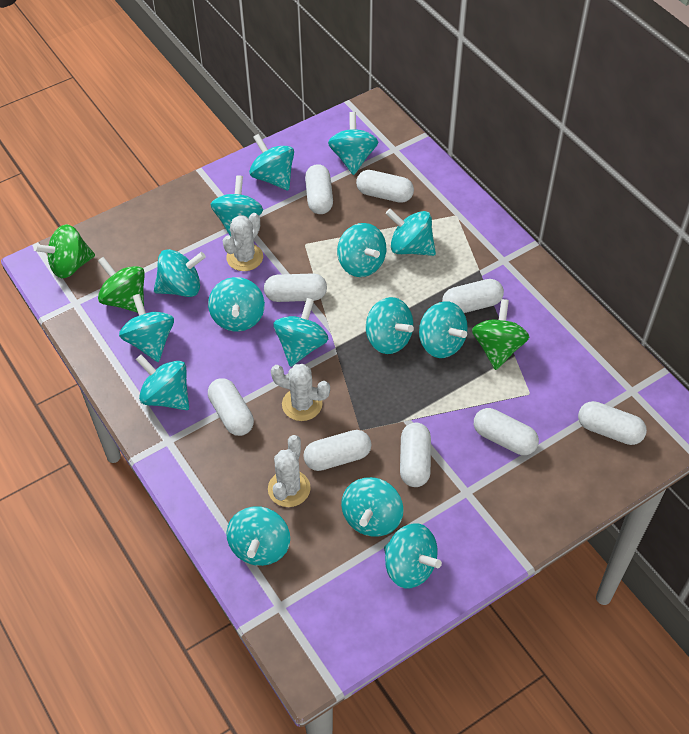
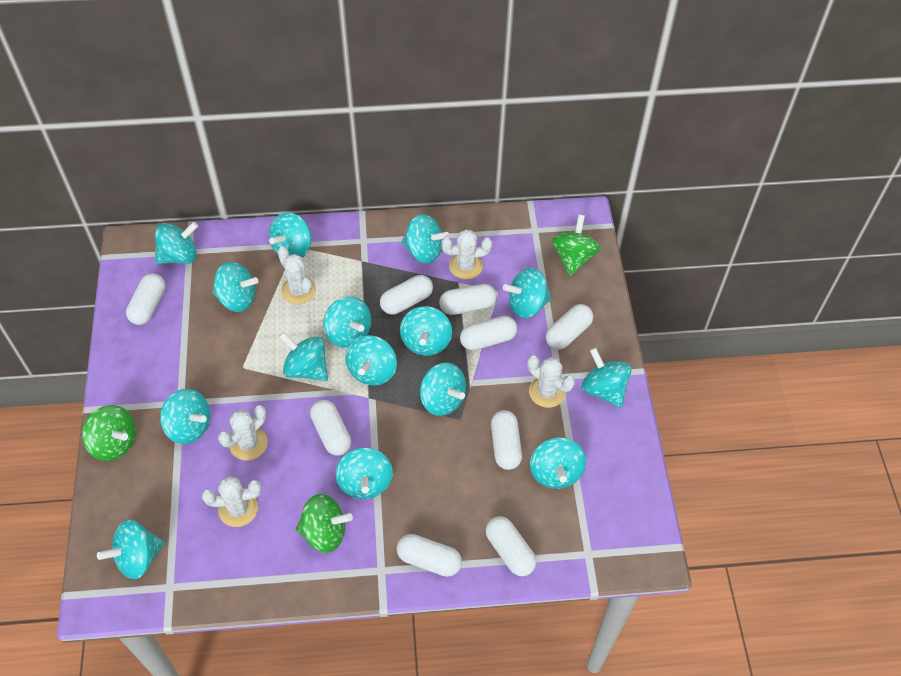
white cactus: 3 -> 5

